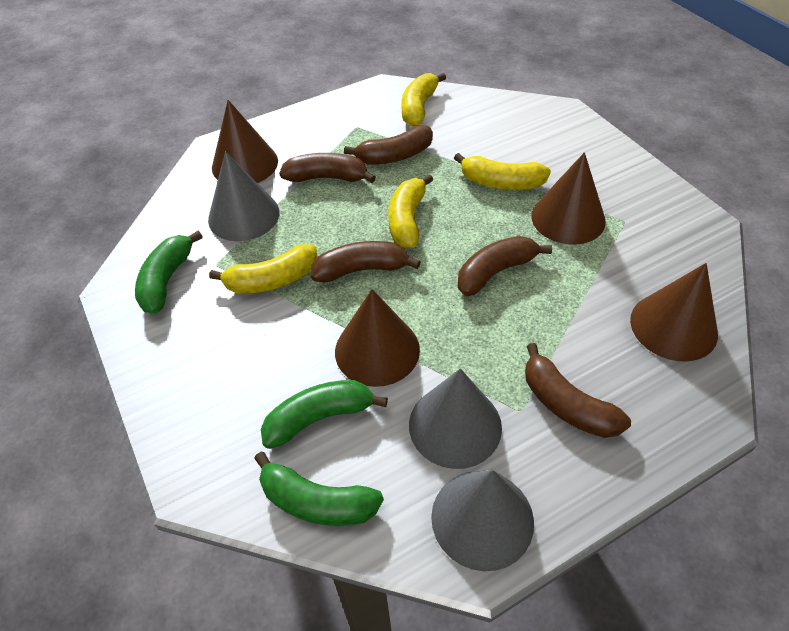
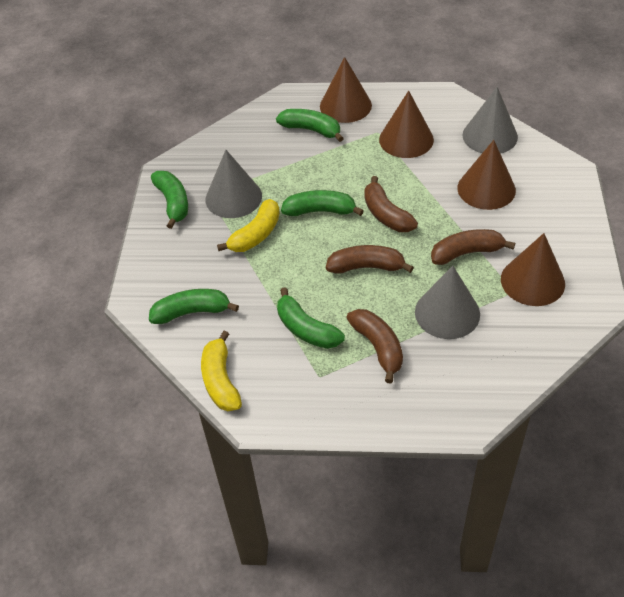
brown banana: 5 -> 4
green banana: 3 -> 5
yellow banana: 4 -> 2

